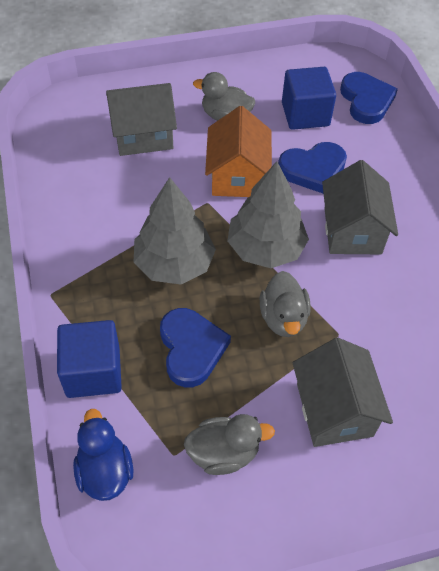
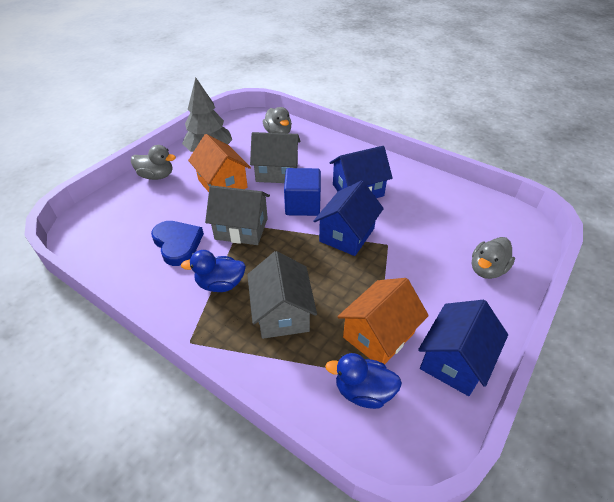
blue cube: 2 -> 1
blue duck: 1 -> 2
blue heart: 3 -> 1
blue house: 0 -> 3
grey tree: 2 -> 1
orange house: 1 -> 2

